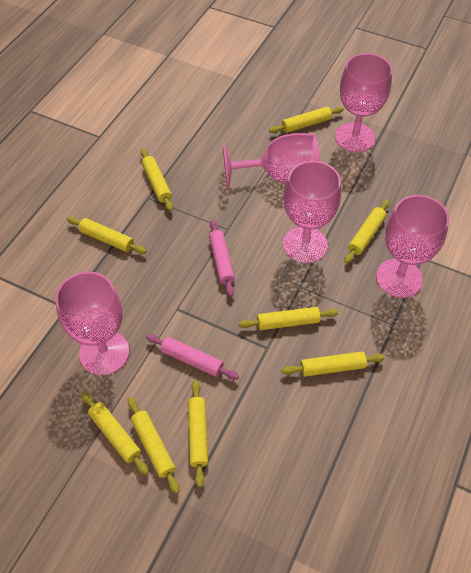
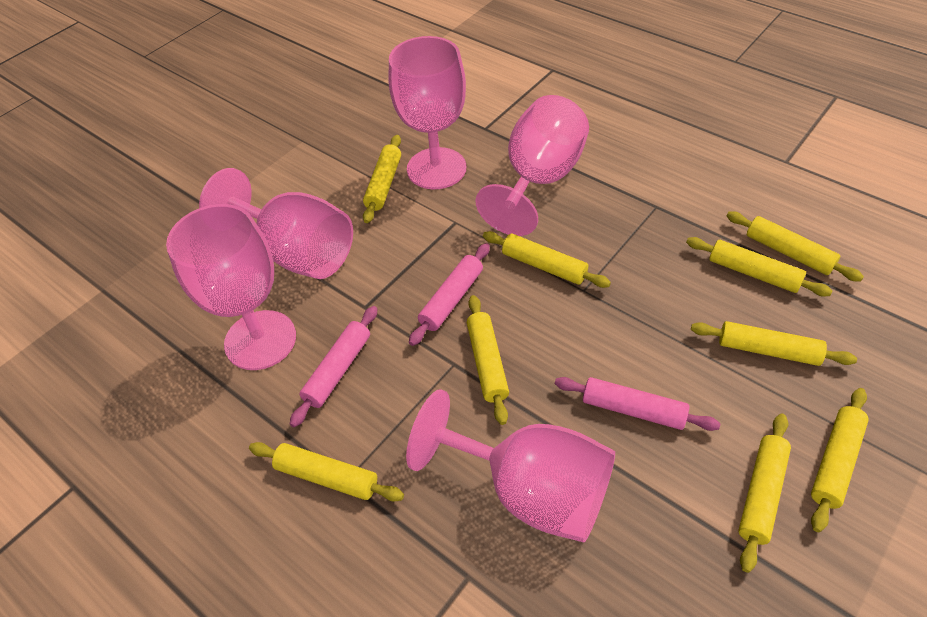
pink rolling pin: 2 -> 3

